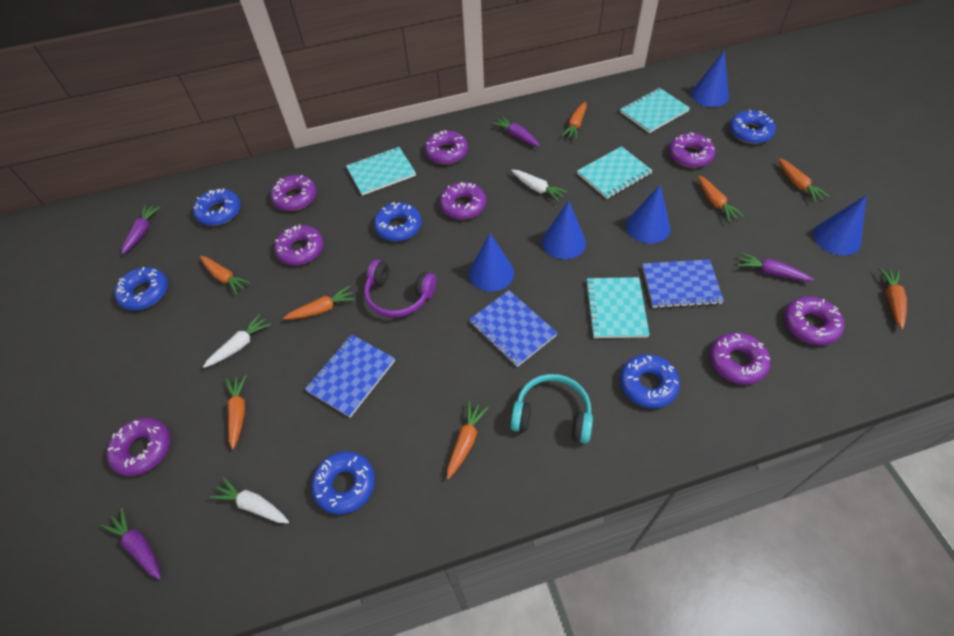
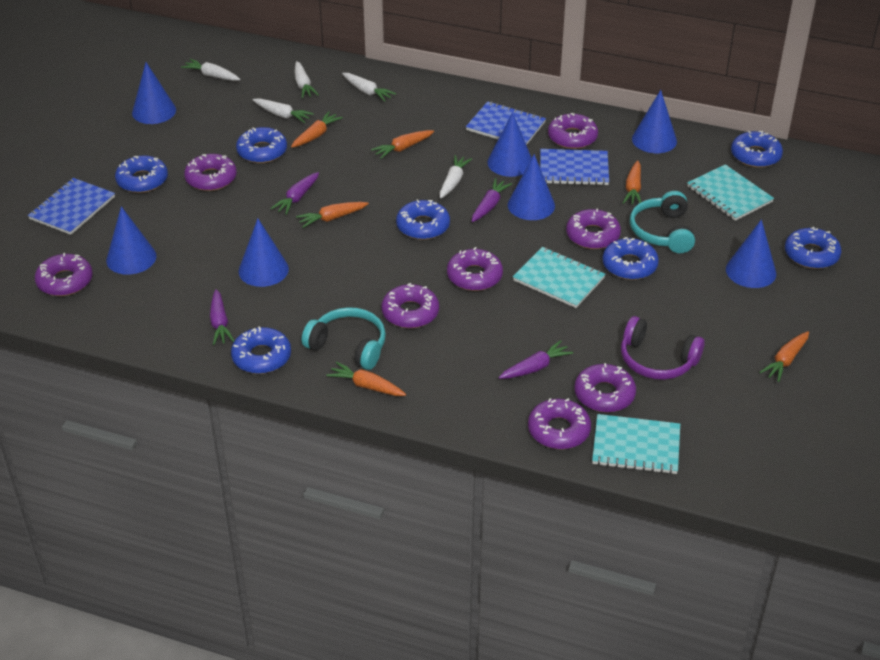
blue cone: 5 -> 7
blue donut: 6 -> 7
orange carrot: 8 -> 6
turquoise headphones: 1 -> 2
turquoise notebook: 4 -> 3
white carrot: 3 -> 5

